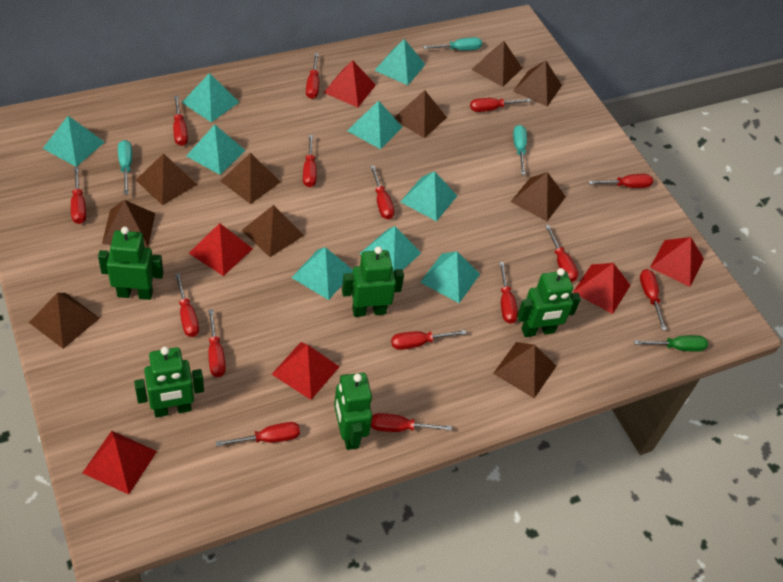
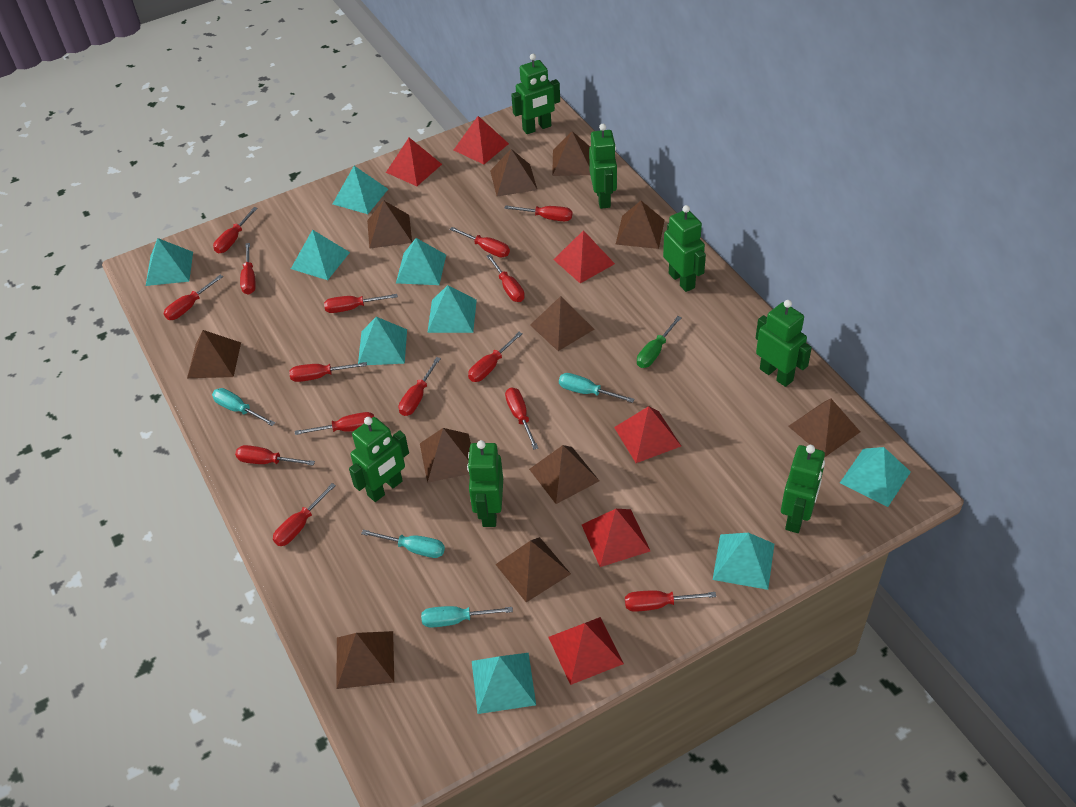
brown pyramid: 10 -> 11
green robot: 5 -> 7
turquoise screwdriver: 3 -> 4

